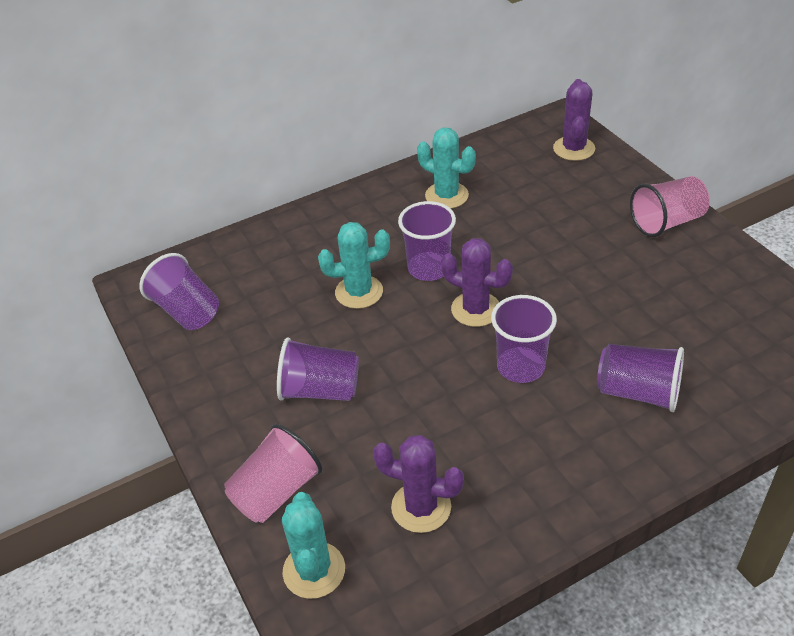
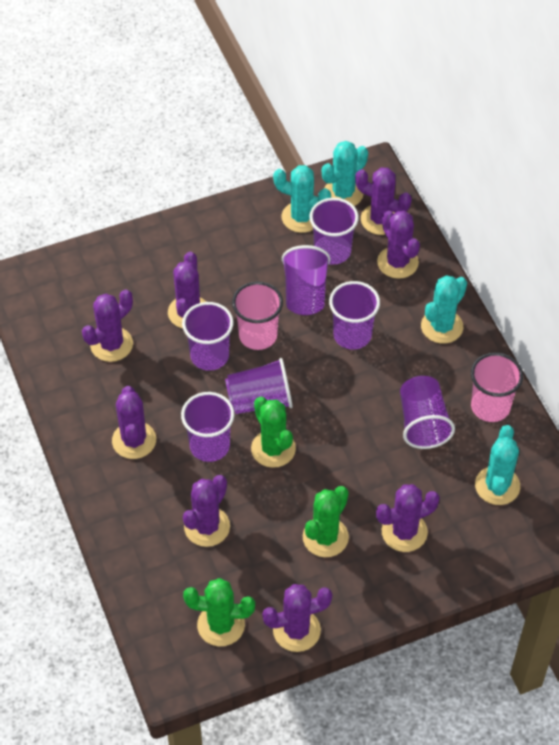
green cactus: 0 -> 3
purple cactus: 3 -> 8
purple cup: 5 -> 7
turquoise cactus: 3 -> 4

